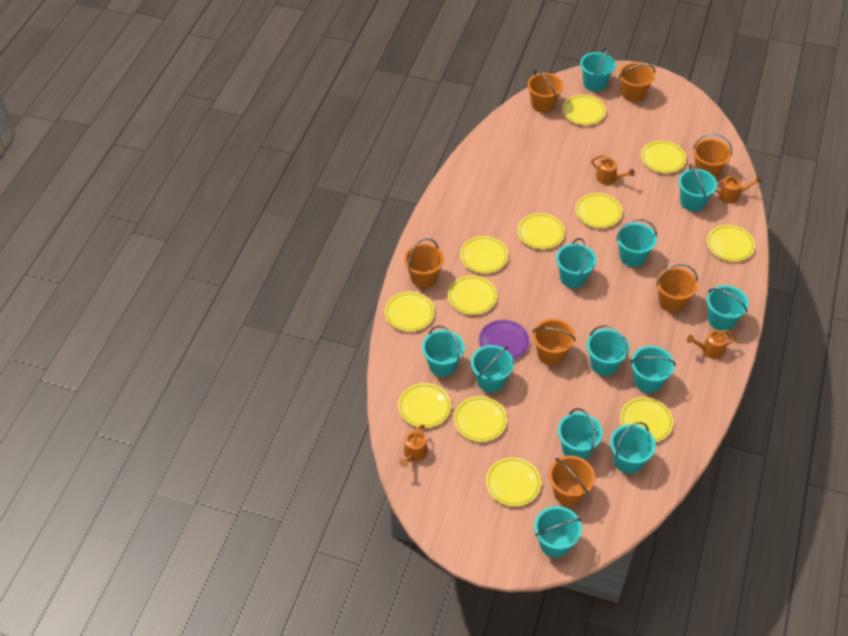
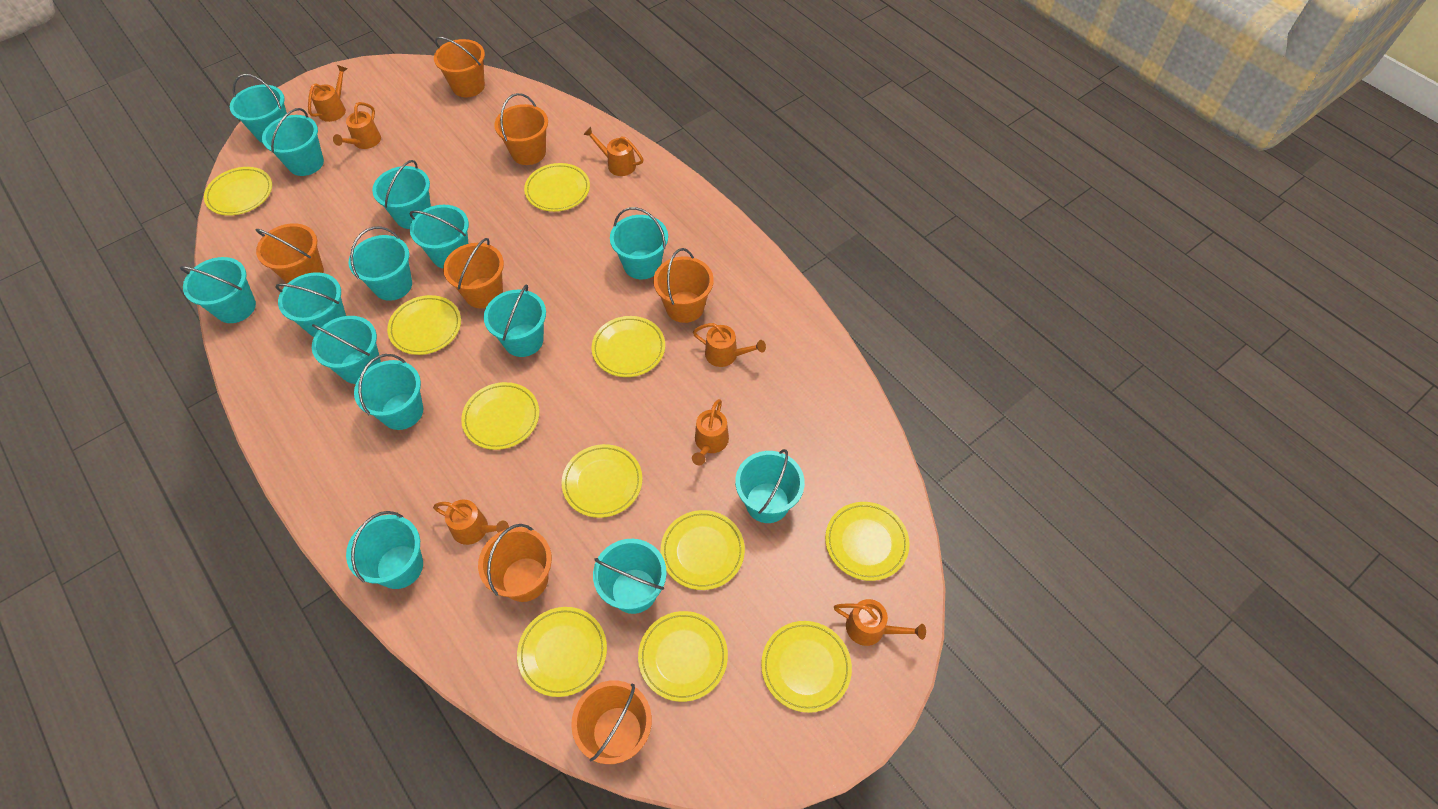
orange watering can: 4 -> 7
purple plate: 1 -> 0
turquoise bucket: 12 -> 14
yellow plate: 12 -> 11

